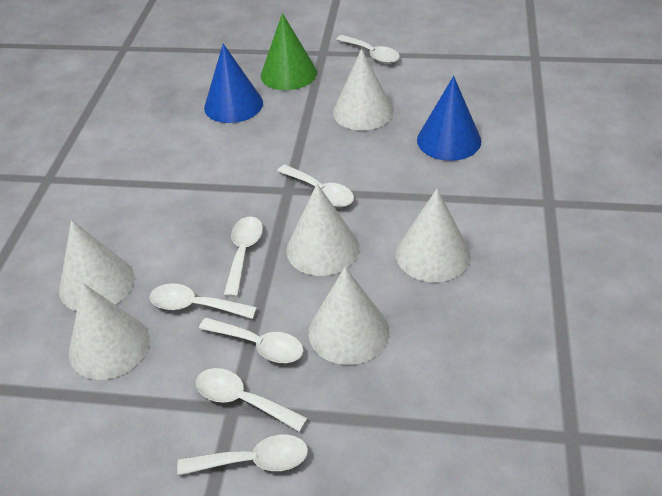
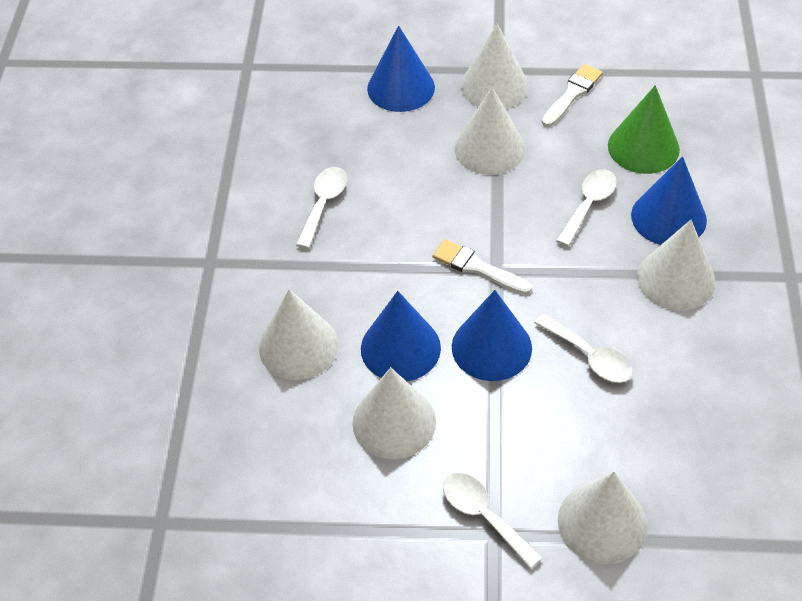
blue cone: 2 -> 4
white brush: 0 -> 2
white spoon: 7 -> 4

